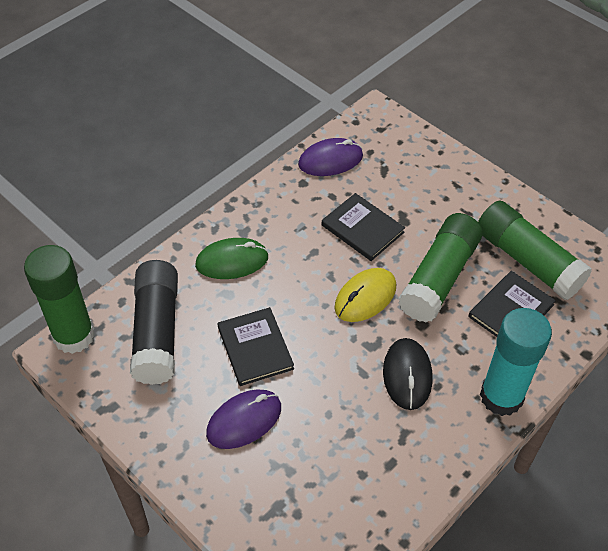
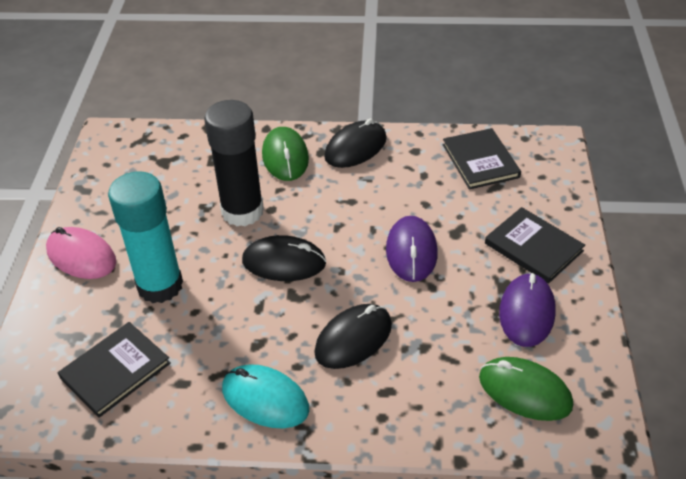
black mouse: 1 -> 3
green glue stick: 3 -> 0
green mouse: 1 -> 2
pink mouse: 0 -> 1
turquoise mouse: 0 -> 1
yellow mouse: 1 -> 0

